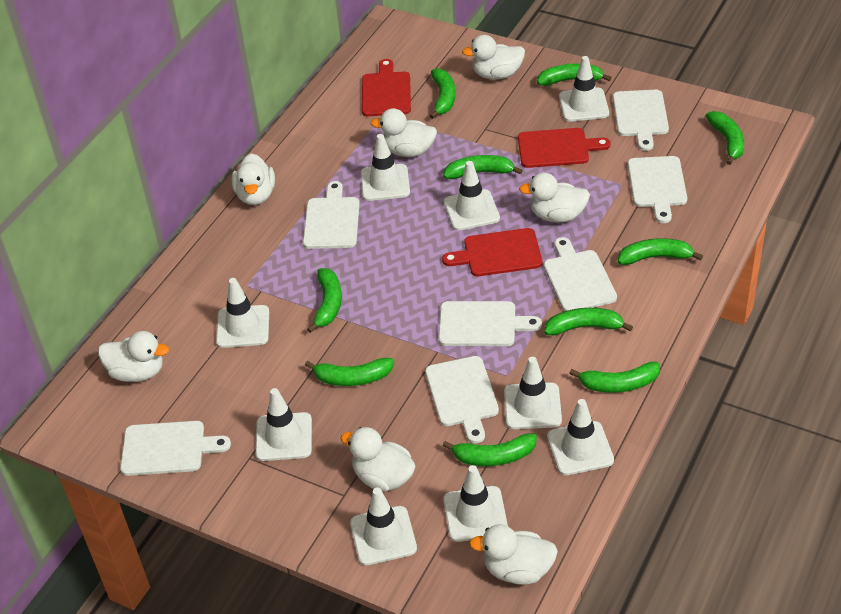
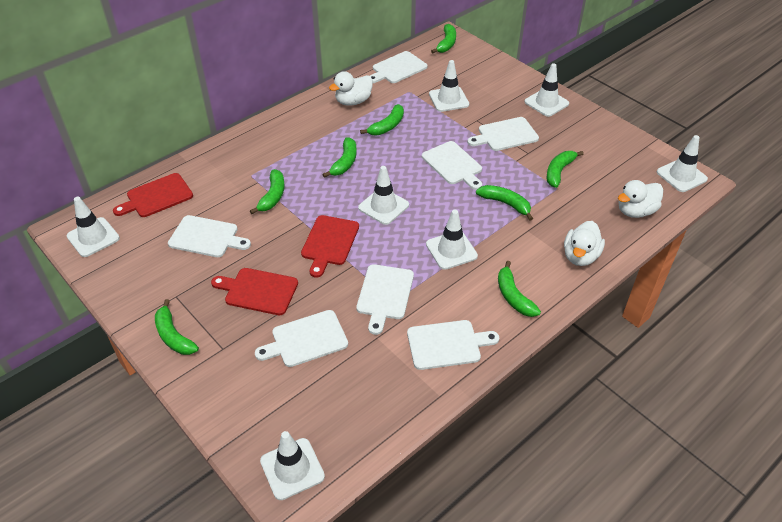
green banana: 10 -> 8
white duck: 7 -> 3
white traffic cone: 9 -> 7

